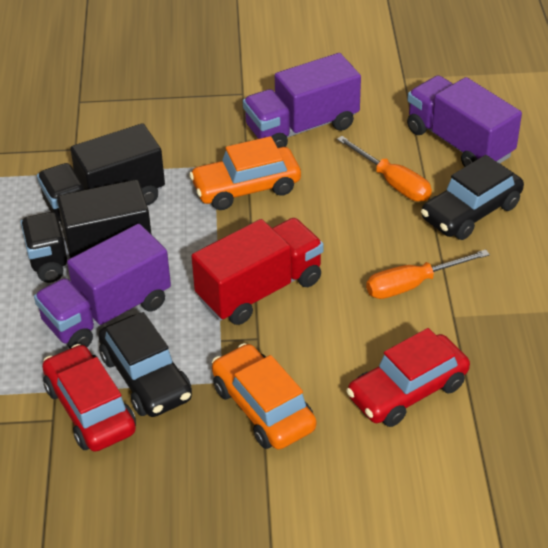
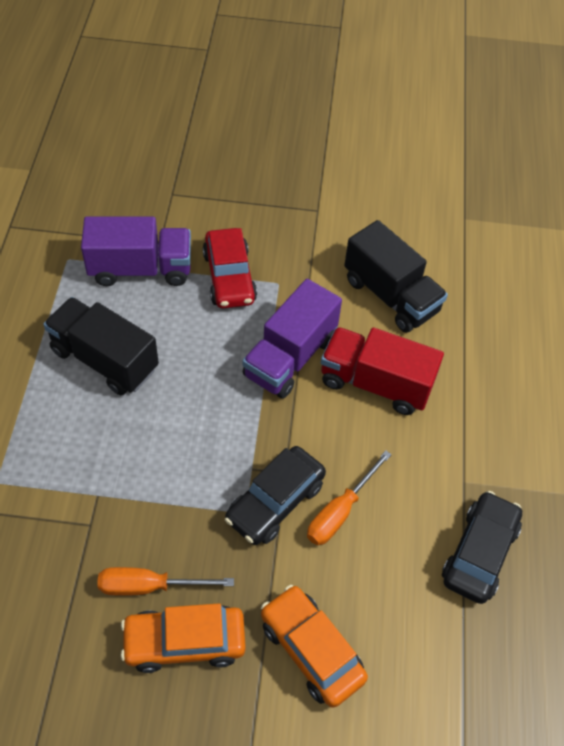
purple truck: 3 -> 2
red car: 2 -> 1

